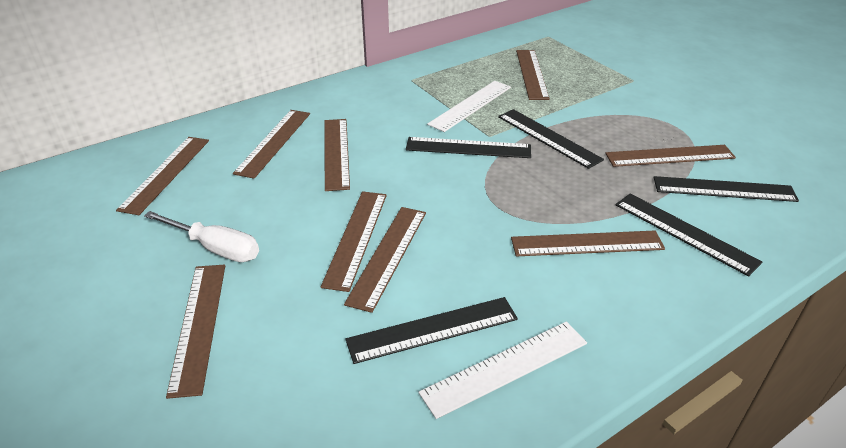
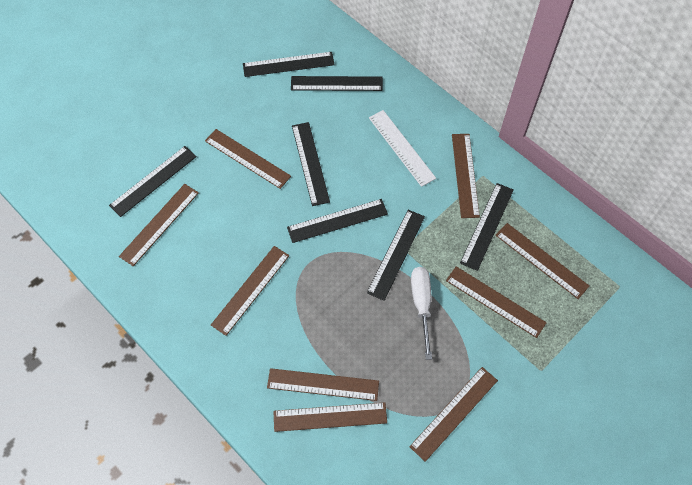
black ruler: 5 -> 7
white ruler: 2 -> 1

